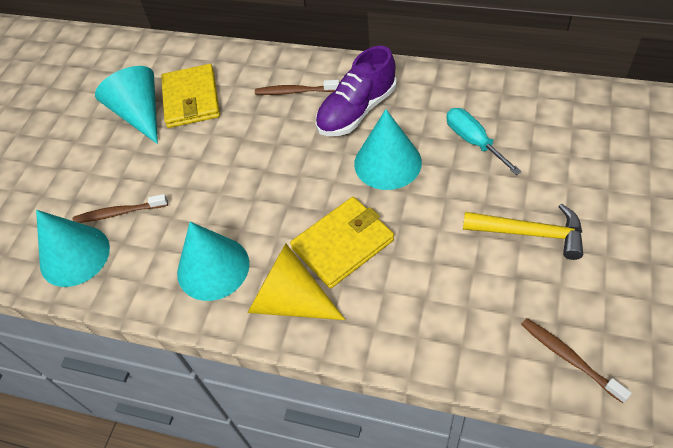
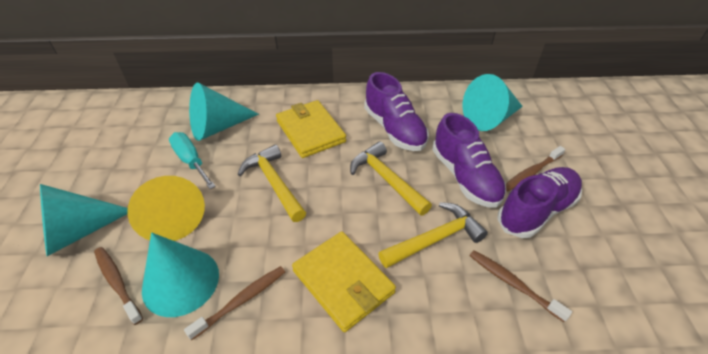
brown toothbrush: 3 -> 4
purple shoe: 1 -> 3
yellow hammer: 1 -> 3

